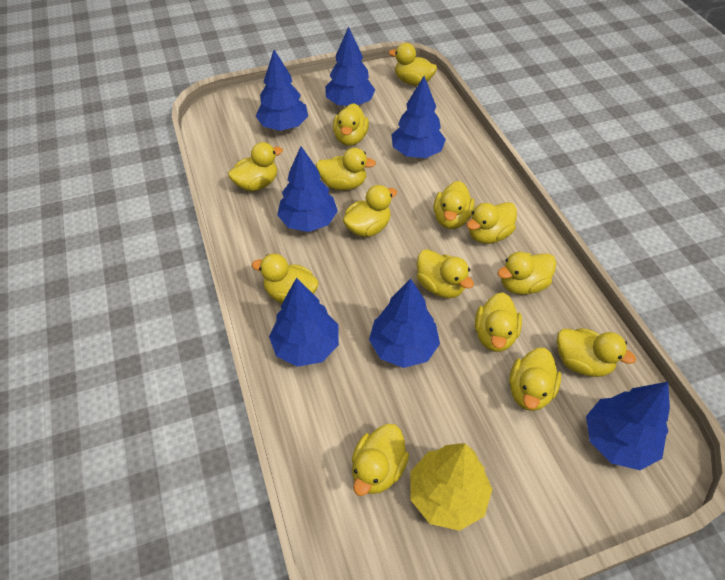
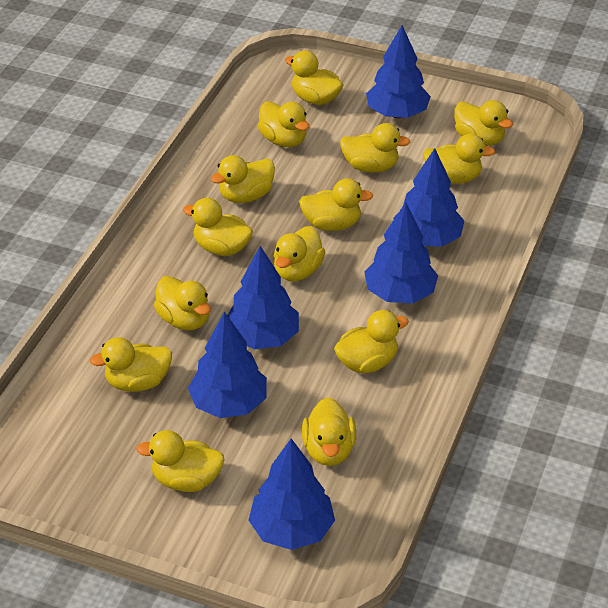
blue tree: 7 -> 6
yellow tree: 1 -> 0

